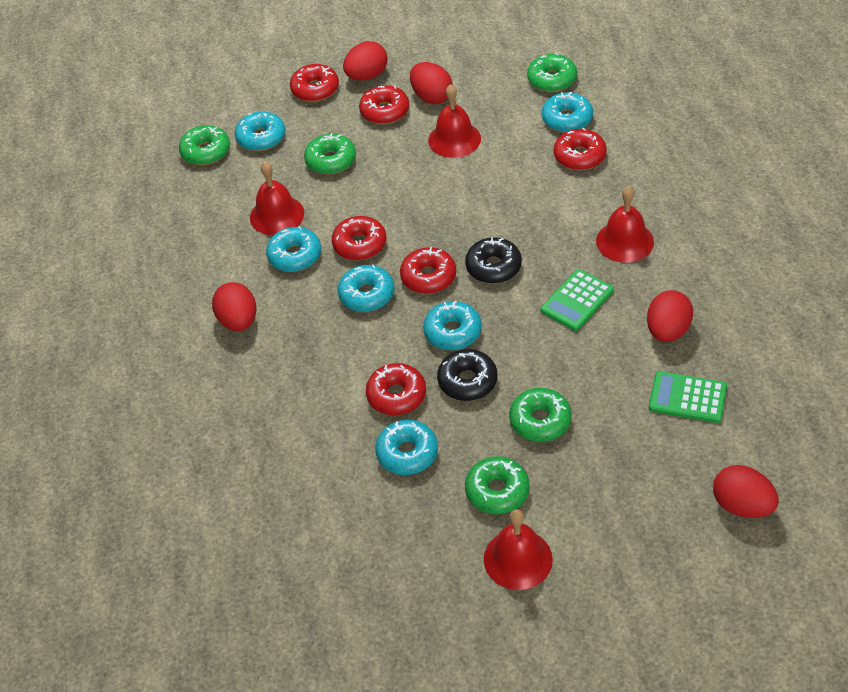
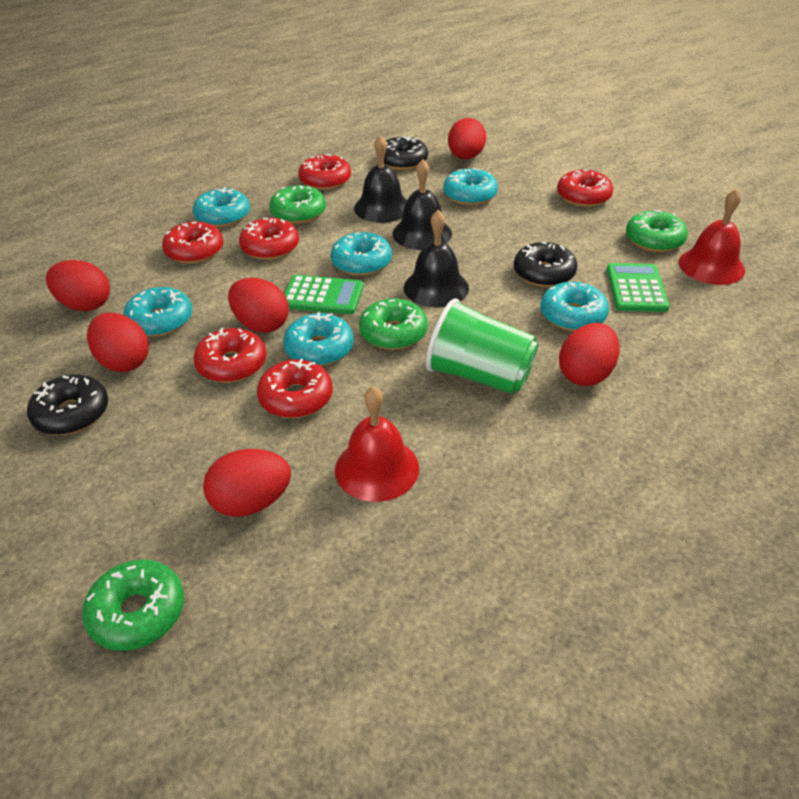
black bell: 0 -> 3
black donut: 2 -> 3
green cup: 0 -> 1
green donut: 5 -> 4
red bell: 4 -> 2
red egg: 5 -> 6

